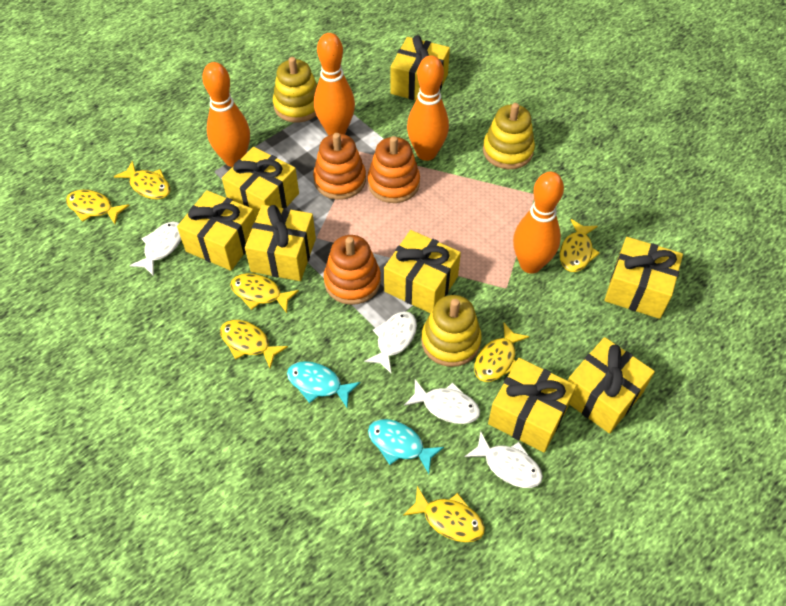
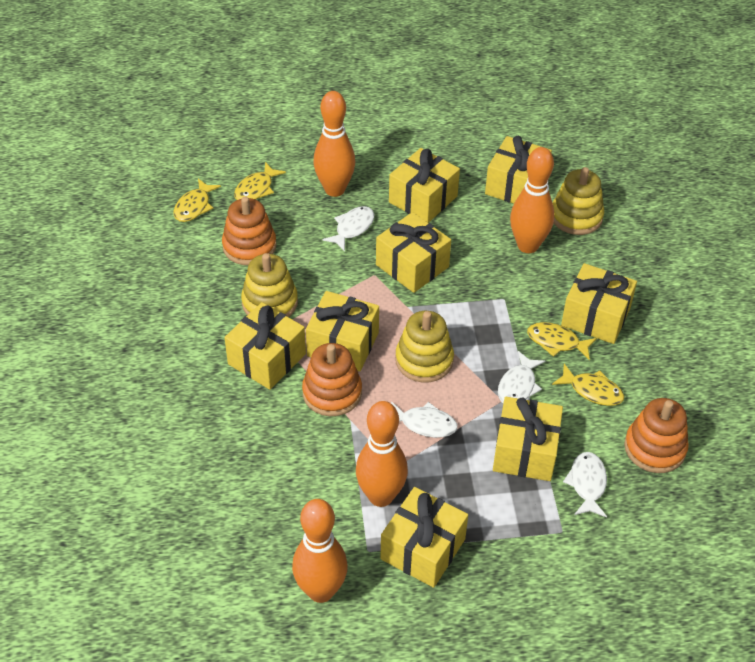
turquoise fish: 2 -> 0
yellow fish: 7 -> 4

